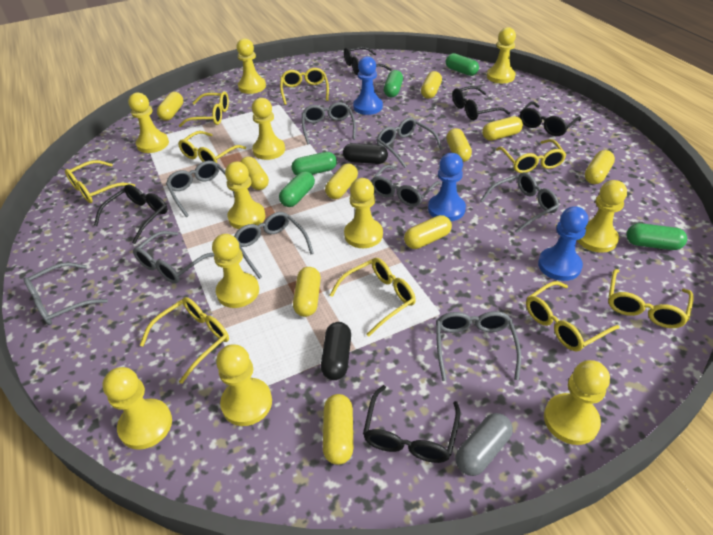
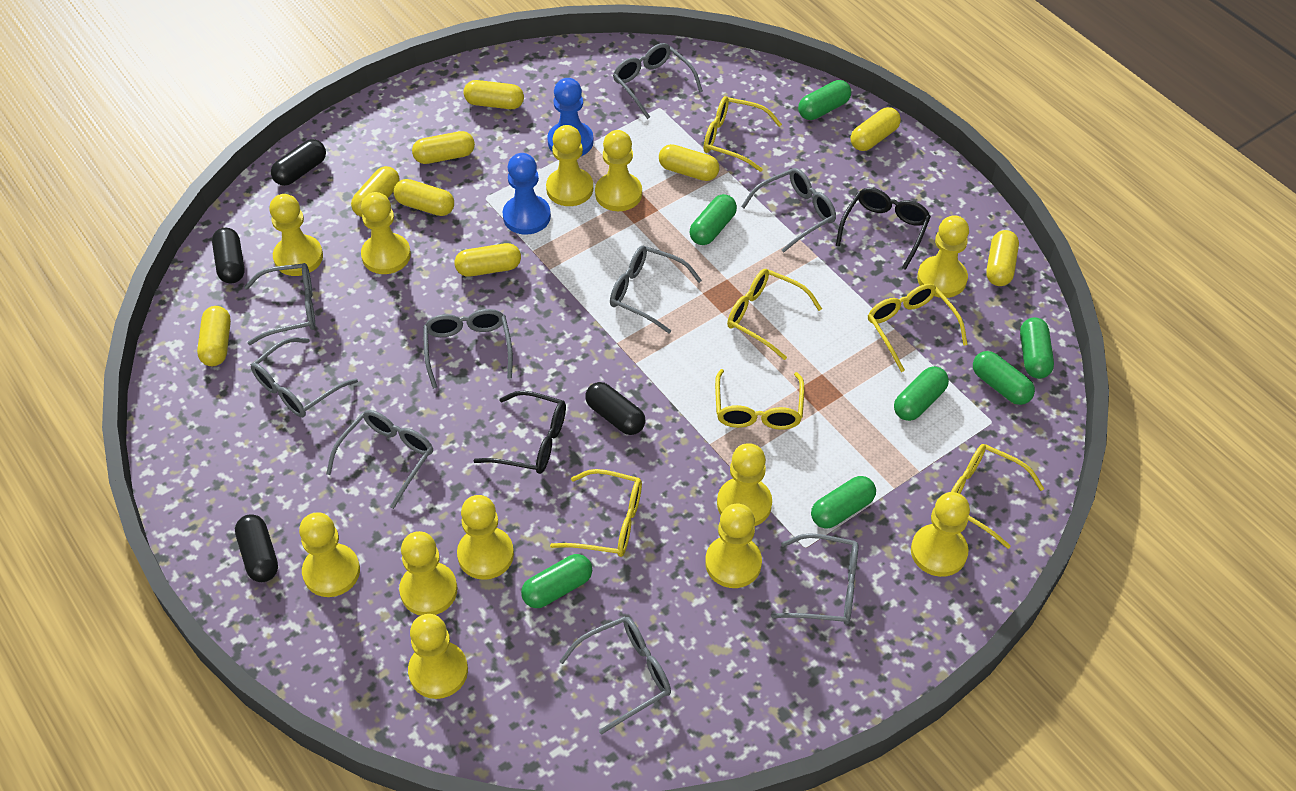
black capsule: 2 -> 4
black glasses: 5 -> 2
blue pawn: 3 -> 2
green capsule: 5 -> 7
grey capsule: 1 -> 0
yellow capsule: 10 -> 9
yellow glasses: 9 -> 6
yellow pawn: 11 -> 12

